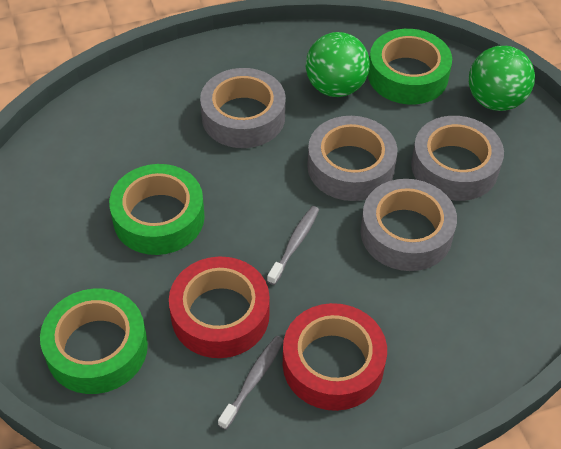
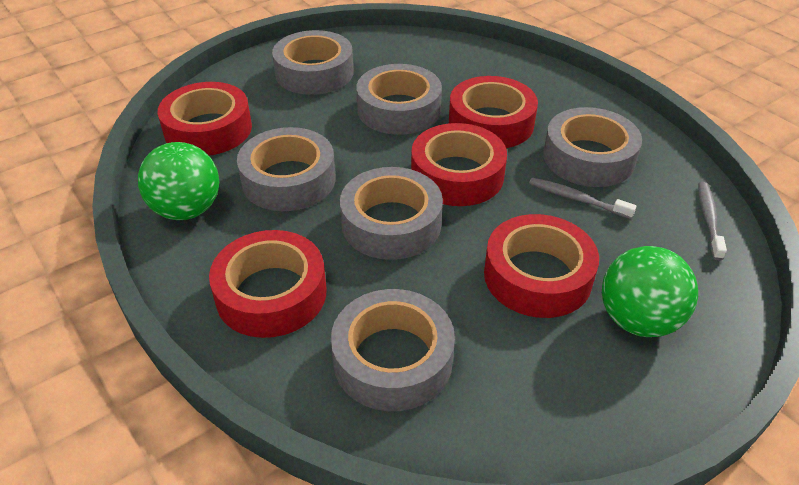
green tape: 3 -> 0
grey tape: 4 -> 6
red tape: 2 -> 5

